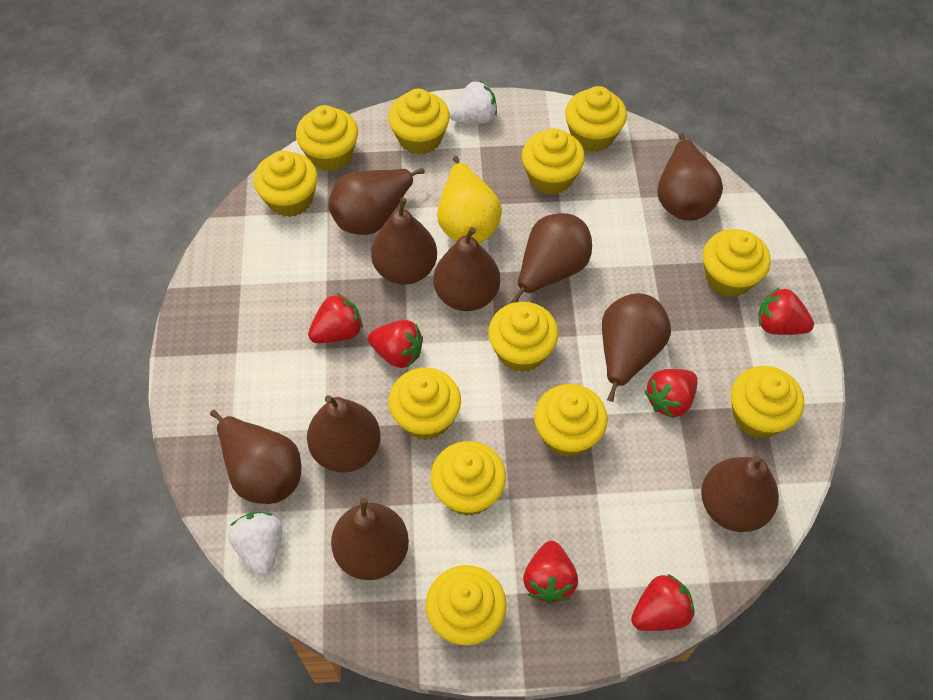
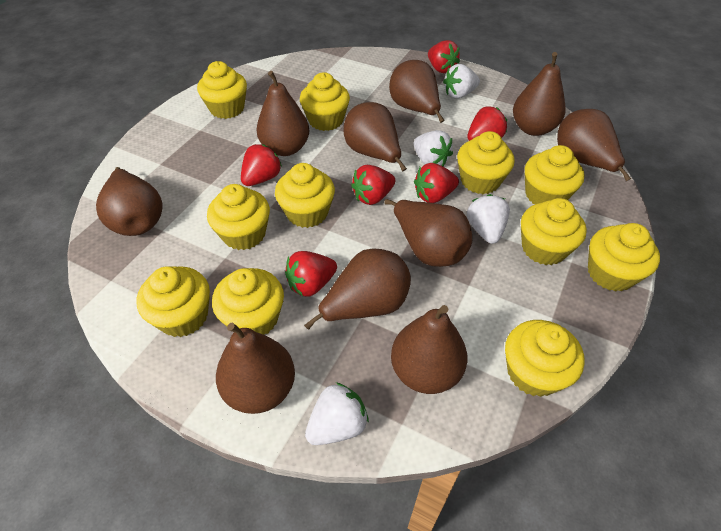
white strawberry: 2 -> 4
yellow cupcake: 12 -> 11
yellow pear: 1 -> 0

